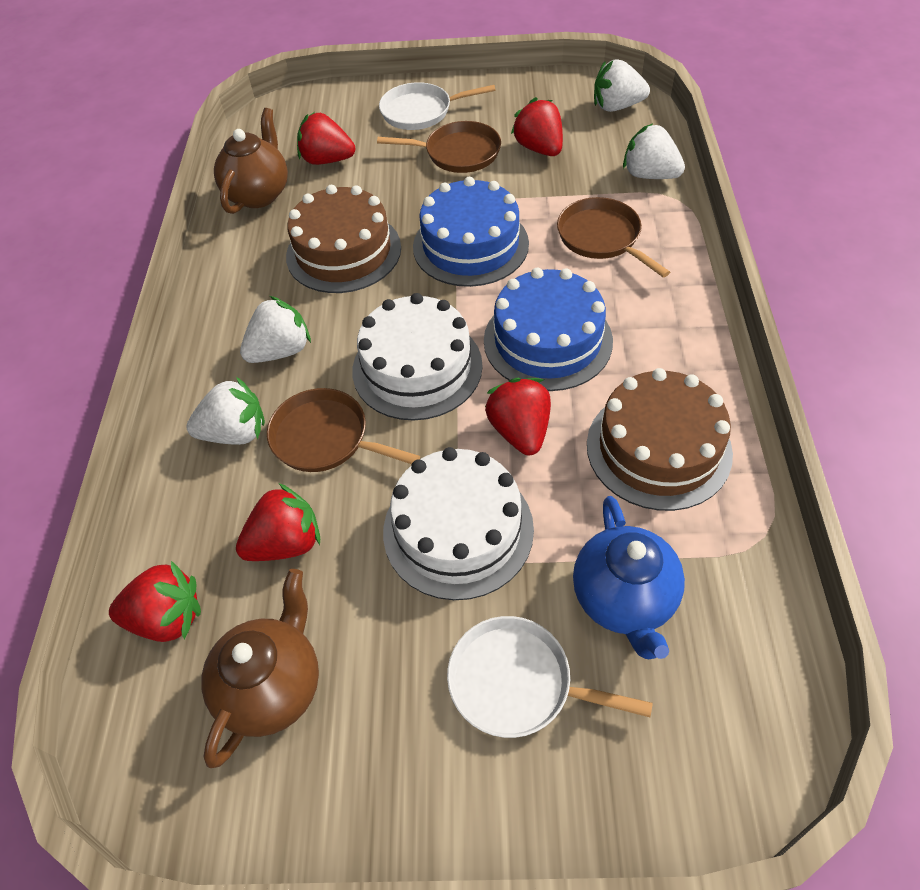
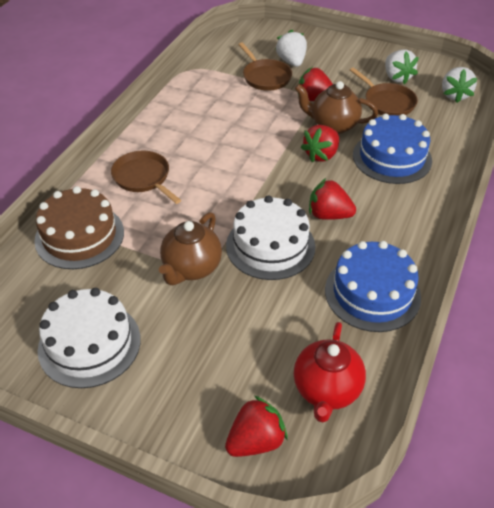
blue teapot: 1 -> 0
brown cake: 2 -> 1
red strawberry: 5 -> 4
red teapot: 0 -> 1
white pan: 2 -> 0
white strawberry: 4 -> 3

